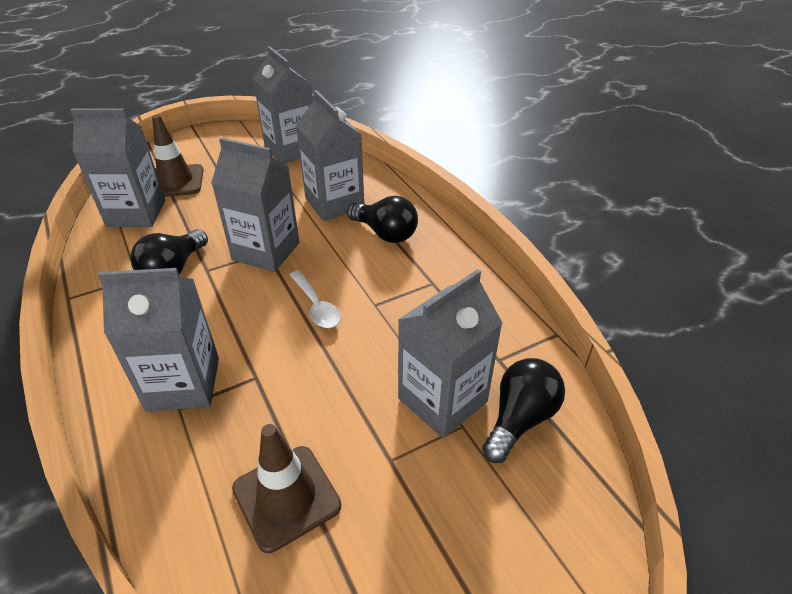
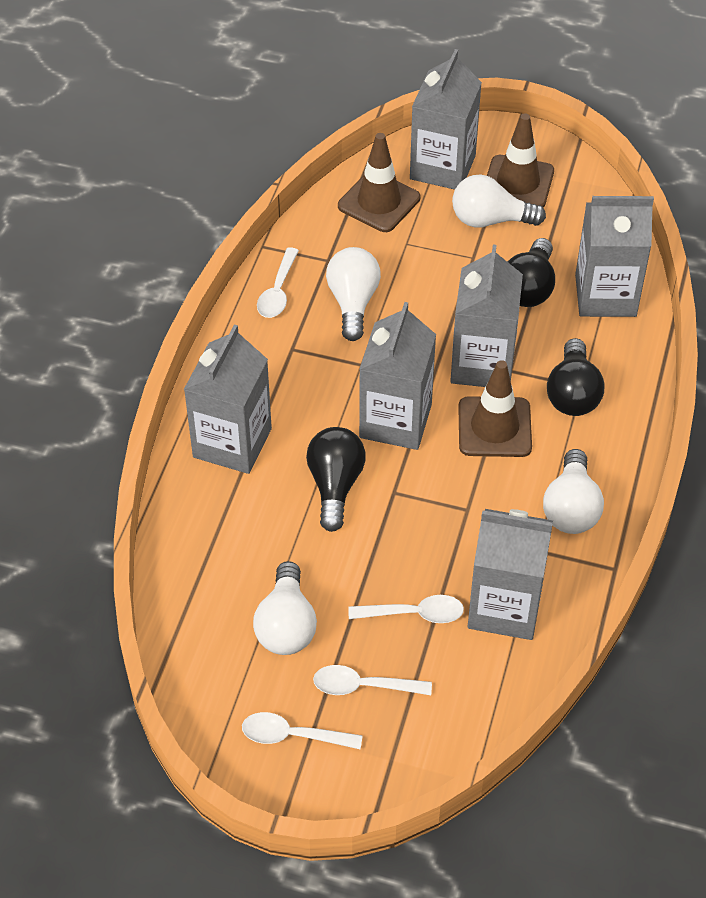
brown traffic cone: 2 -> 3
white light bulb: 0 -> 4
white spoon: 1 -> 4

